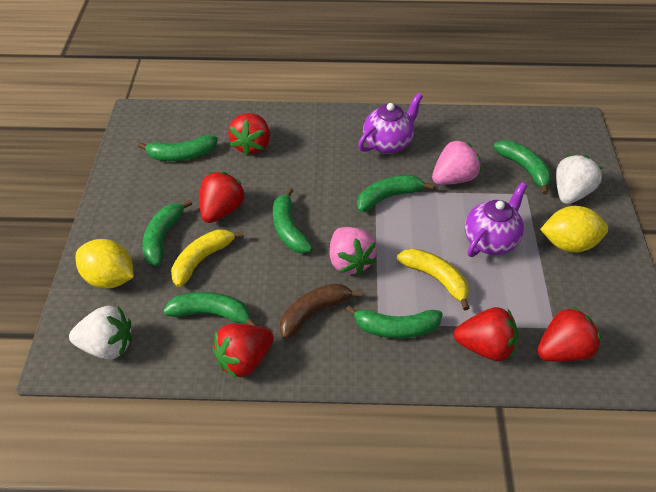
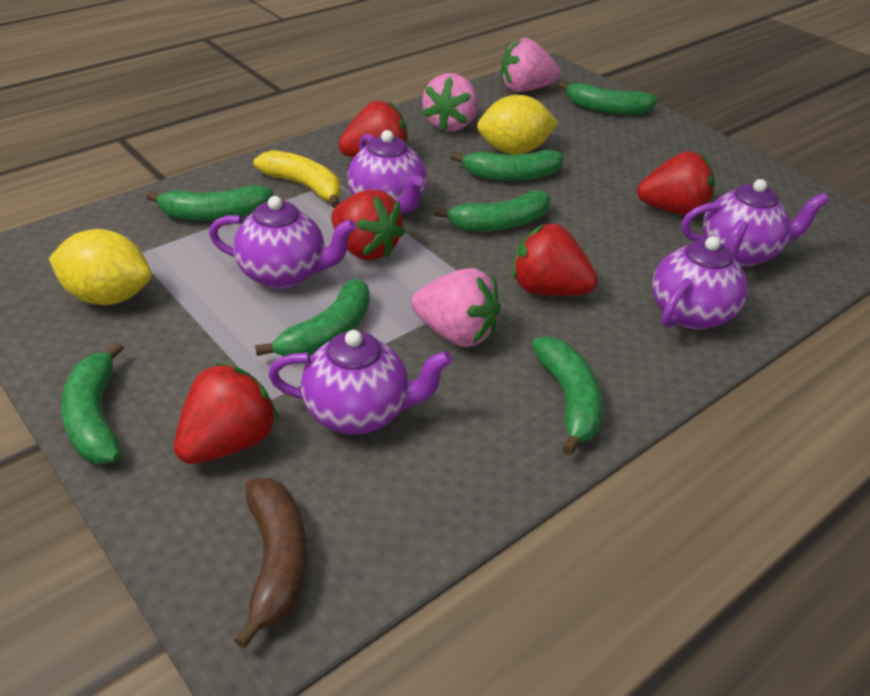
pink strawberry: 2 -> 3
purple teapot: 2 -> 5
white strawberry: 2 -> 0
yellow banana: 2 -> 1

